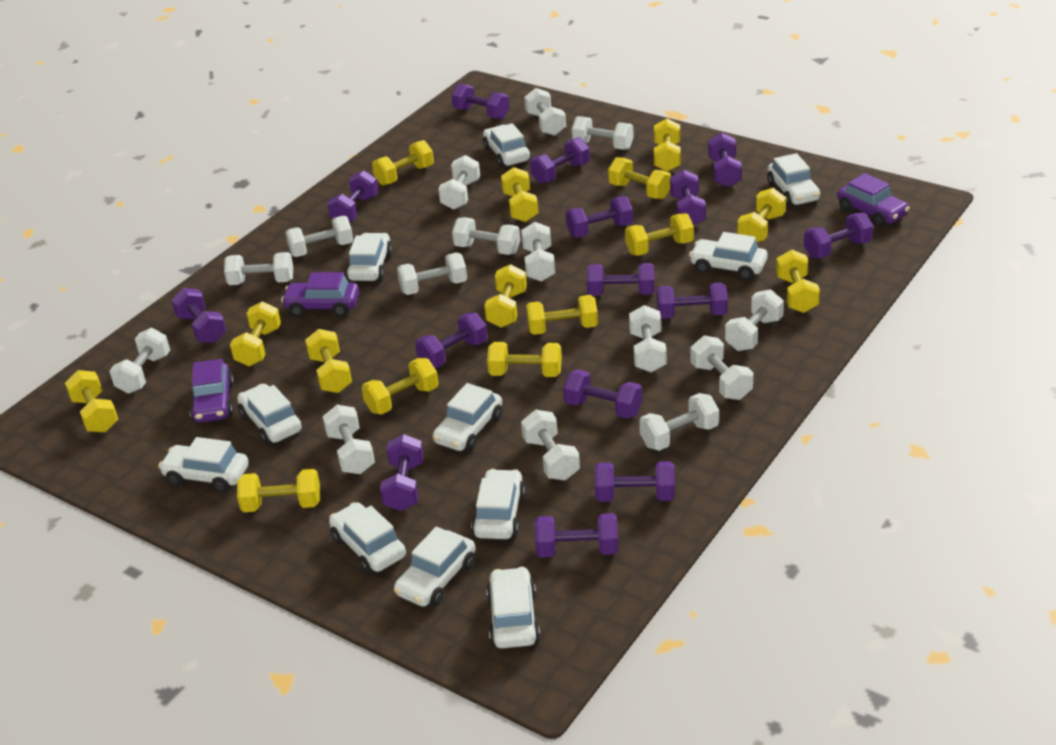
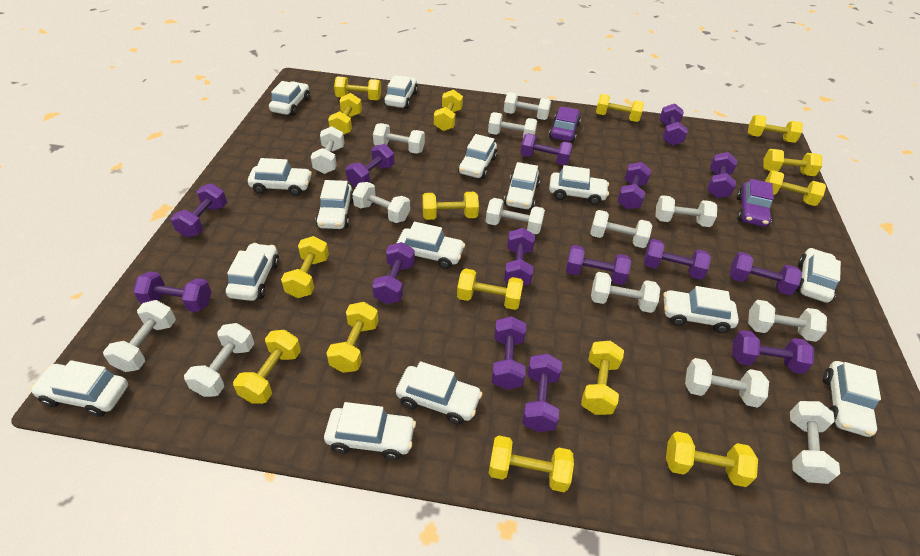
purple car: 3 -> 2
white car: 11 -> 15
white dumbbell: 15 -> 14

